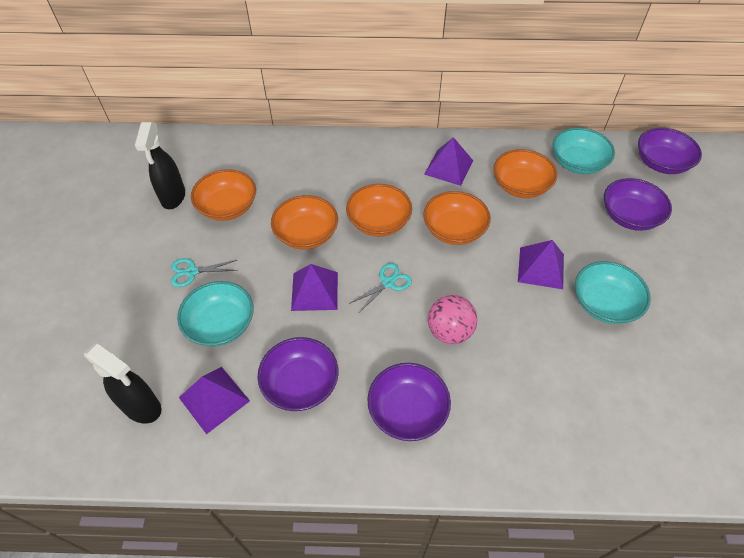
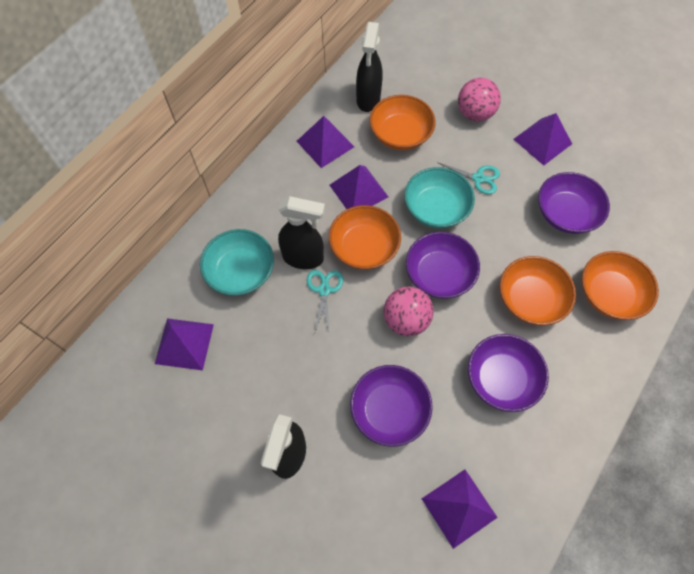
black spray bottle: 2 -> 3
orange bowl: 5 -> 4
pink ball: 1 -> 2
purple pyramid: 4 -> 5
turquoise bowl: 3 -> 2

